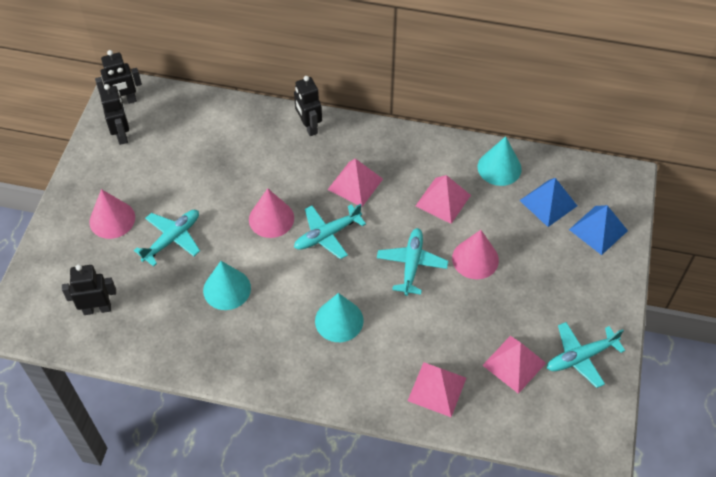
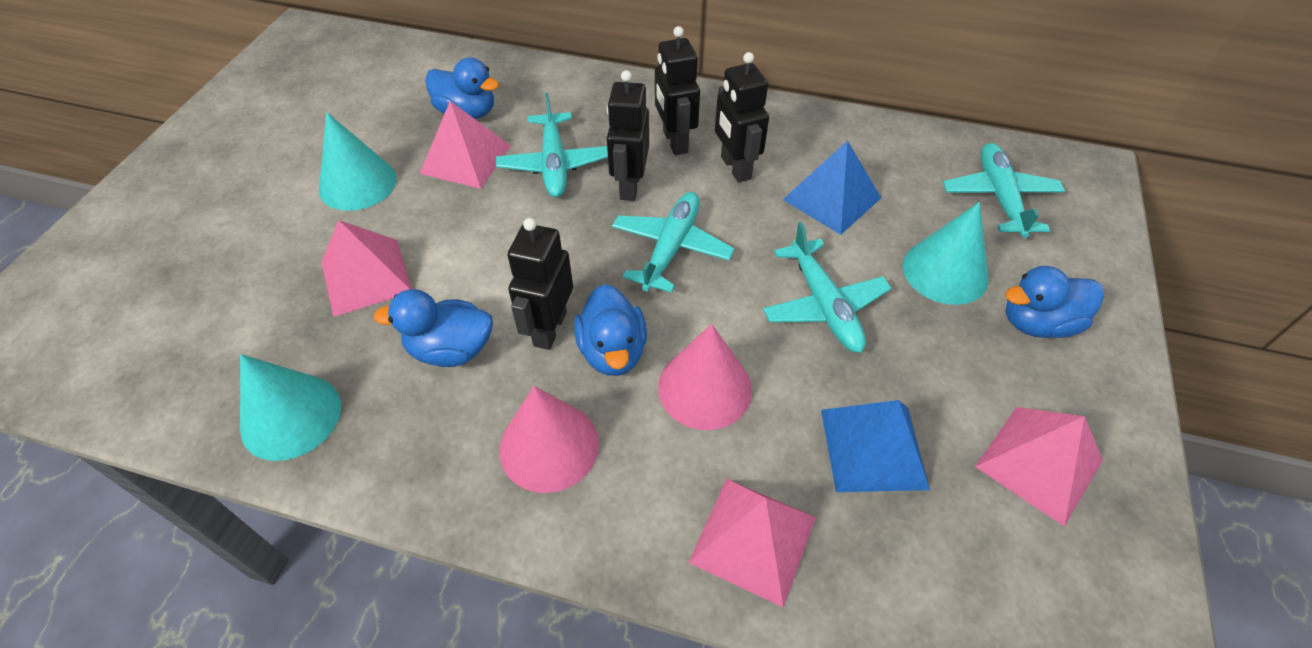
blue duck: 0 -> 4
pink cone: 3 -> 2

